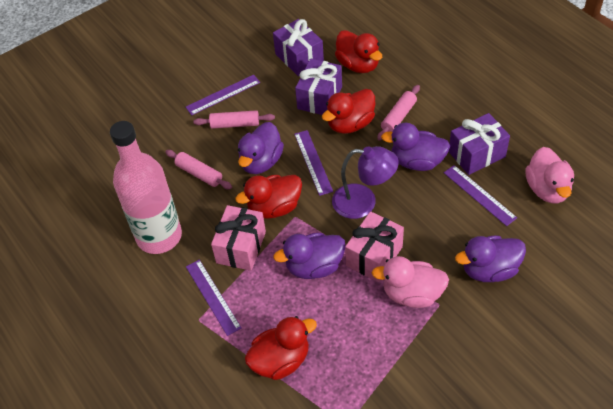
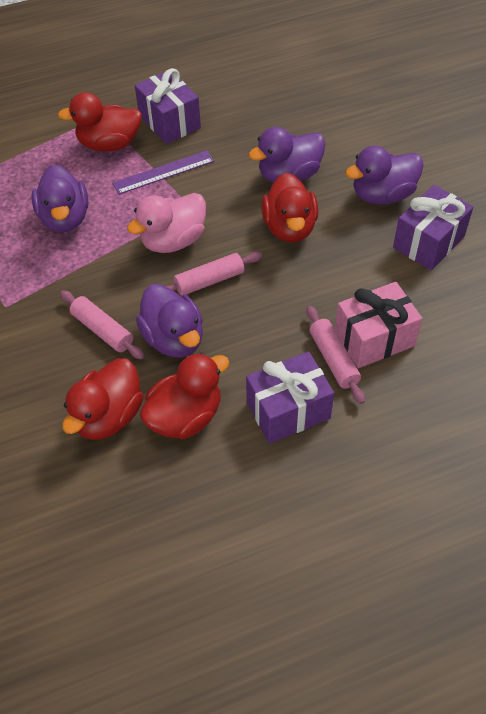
pink bottle: 1 -> 0
pink duck: 2 -> 1
pink gift: 2 -> 1
purple lamp: 1 -> 0
purple ruler: 4 -> 1

